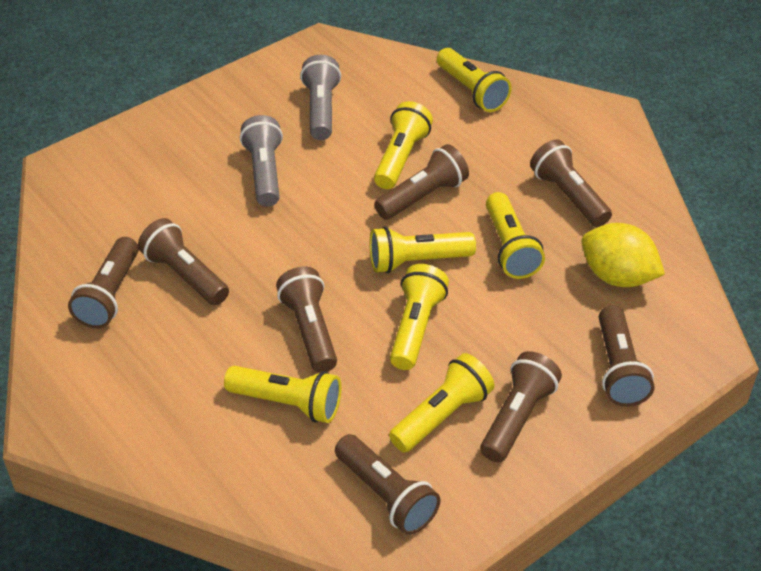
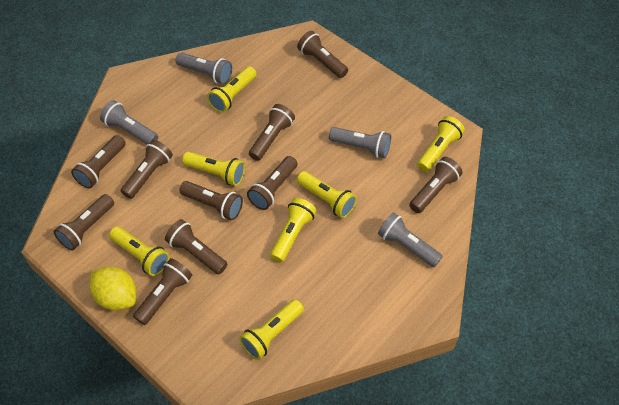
brown flashlight: 8 -> 10
grey flashlight: 2 -> 4

